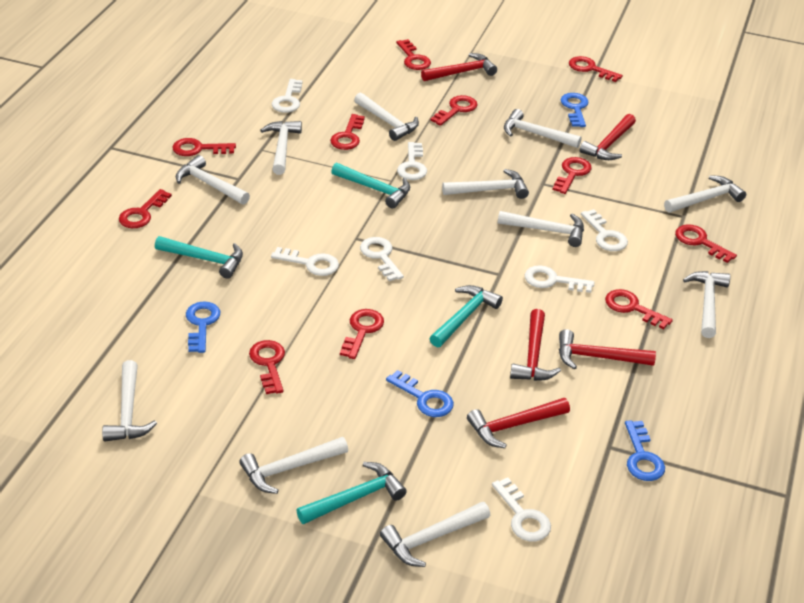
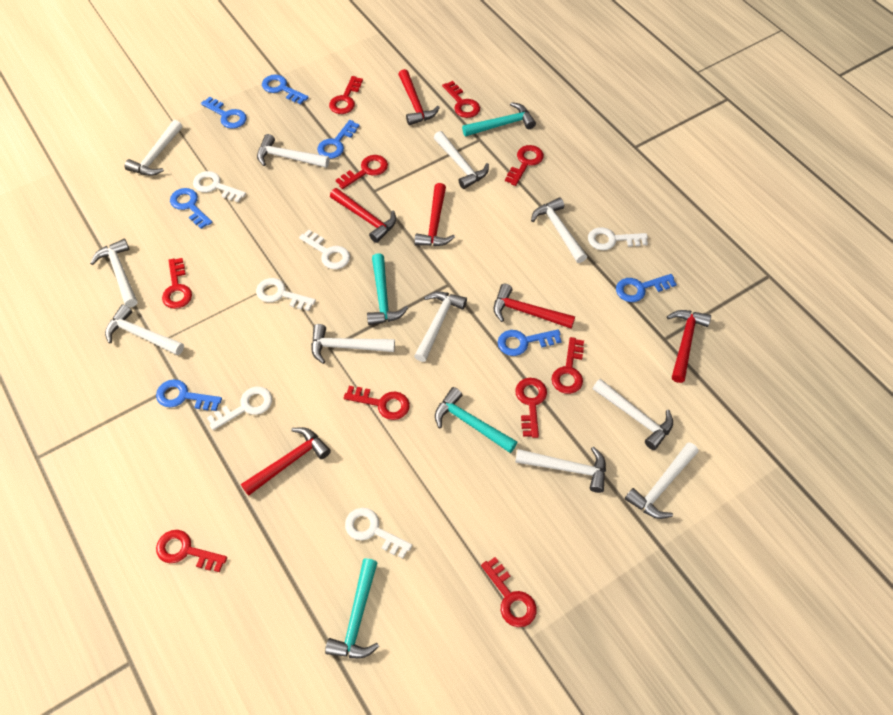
blue key: 4 -> 7
red hammer: 5 -> 6
red key: 11 -> 10
white key: 7 -> 6

